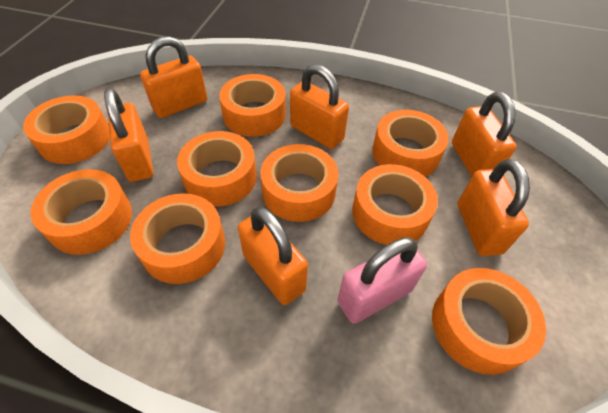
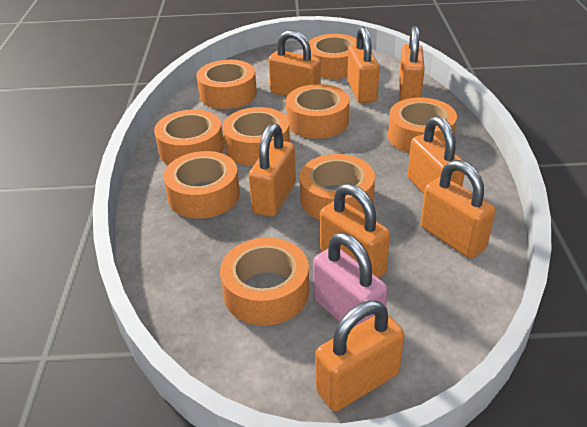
orange padlock: 6 -> 8

